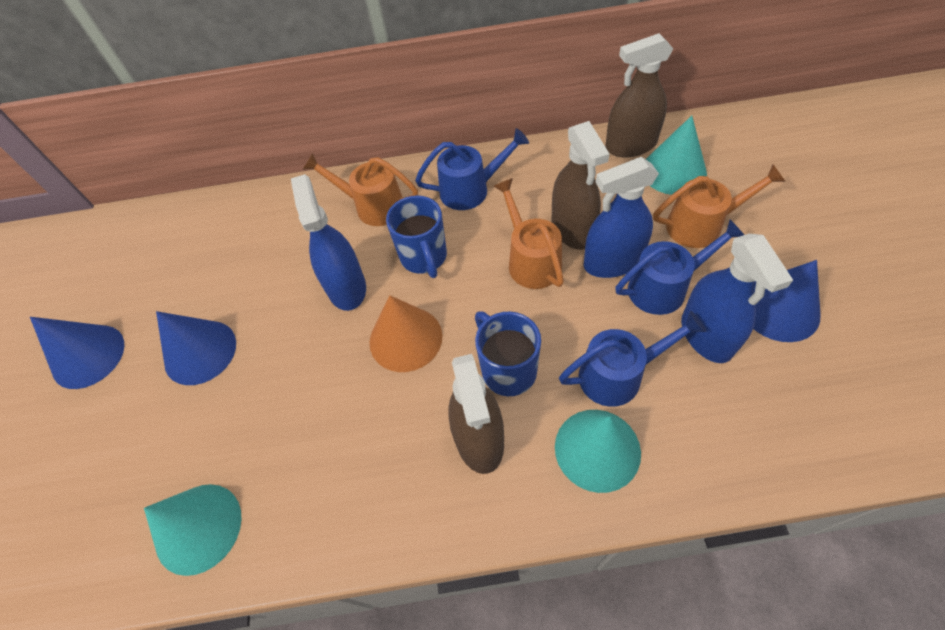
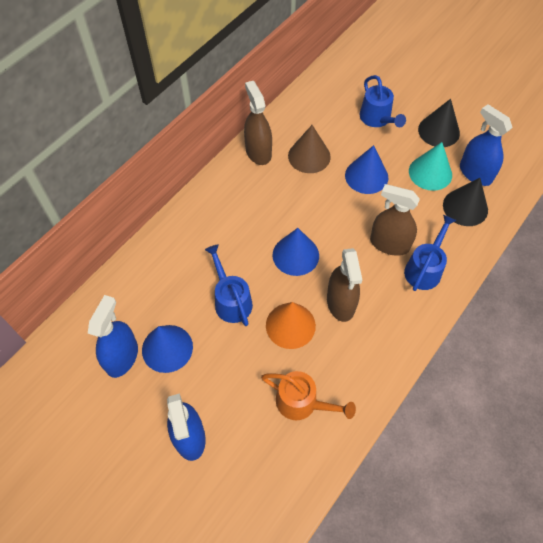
black cone: 0 -> 2
blue mug: 2 -> 0
brown cone: 0 -> 1
orange watering can: 3 -> 1
turquoise cone: 3 -> 1

